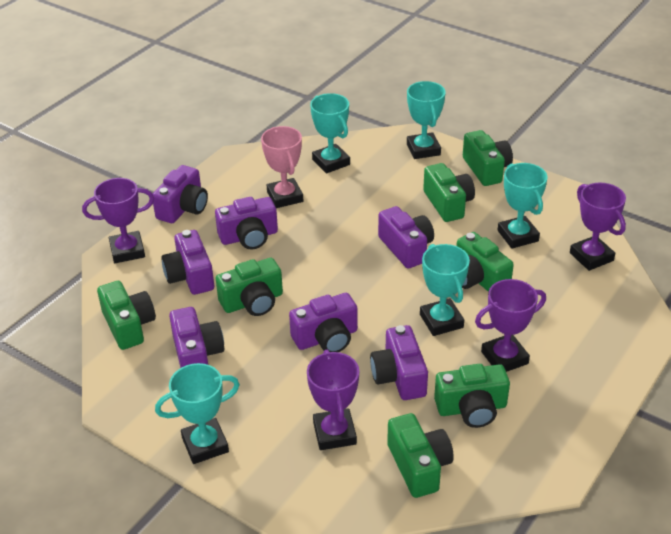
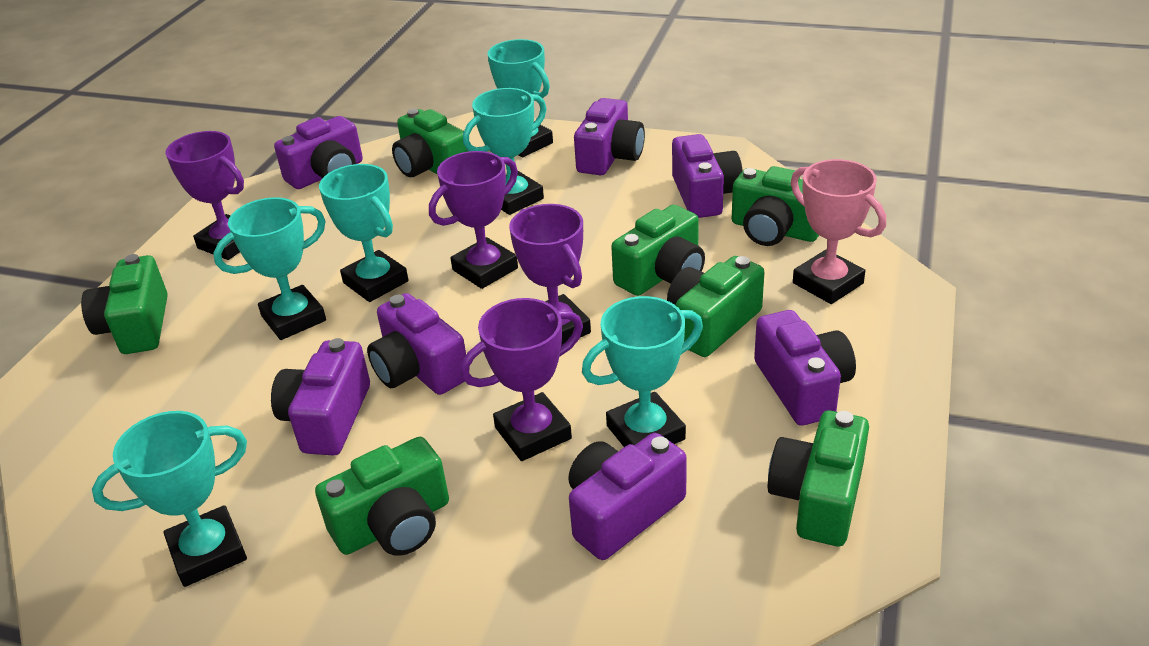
turquoise trophy: 5 -> 6

